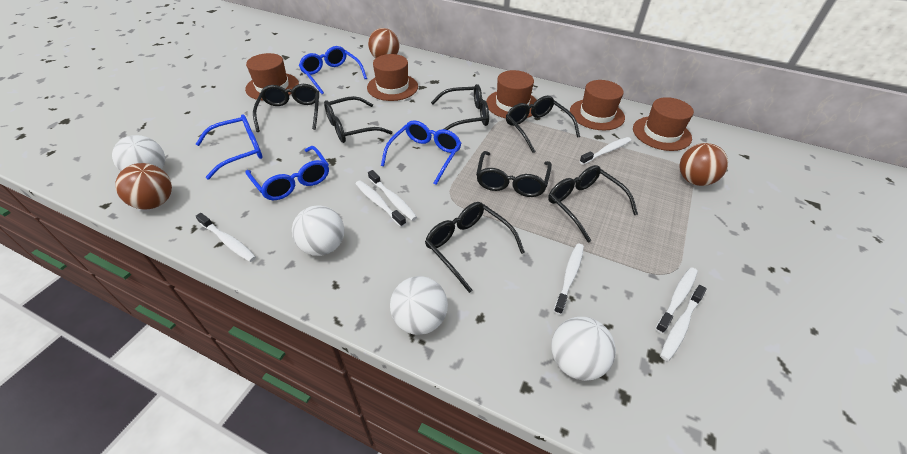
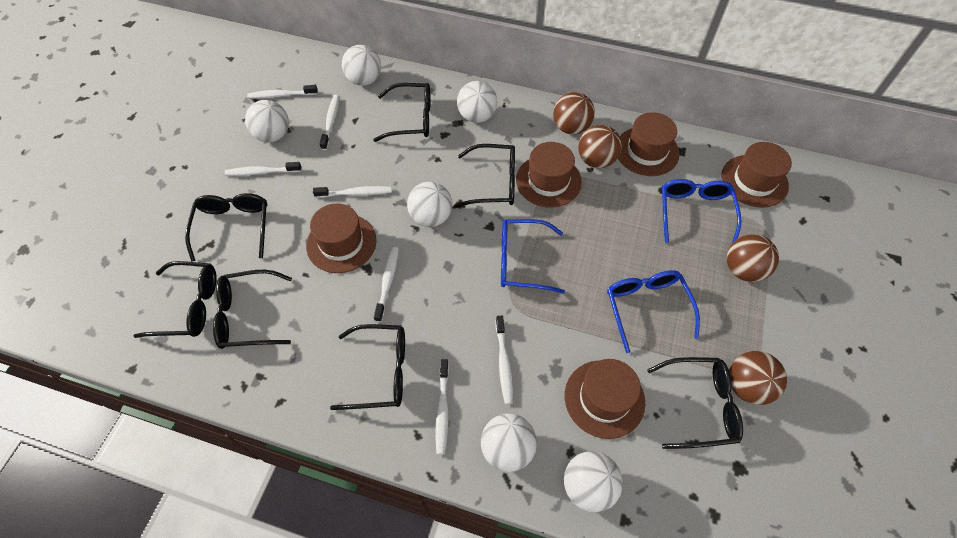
blue glasses: 4 -> 3
brown ball: 3 -> 4
white ball: 4 -> 6

